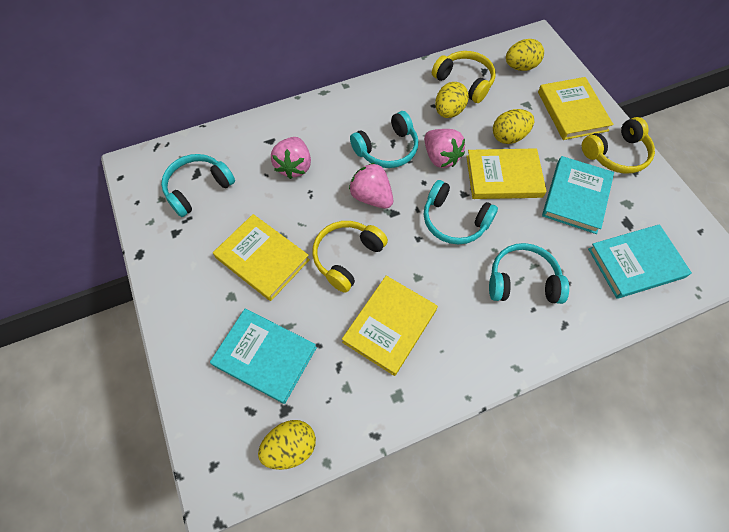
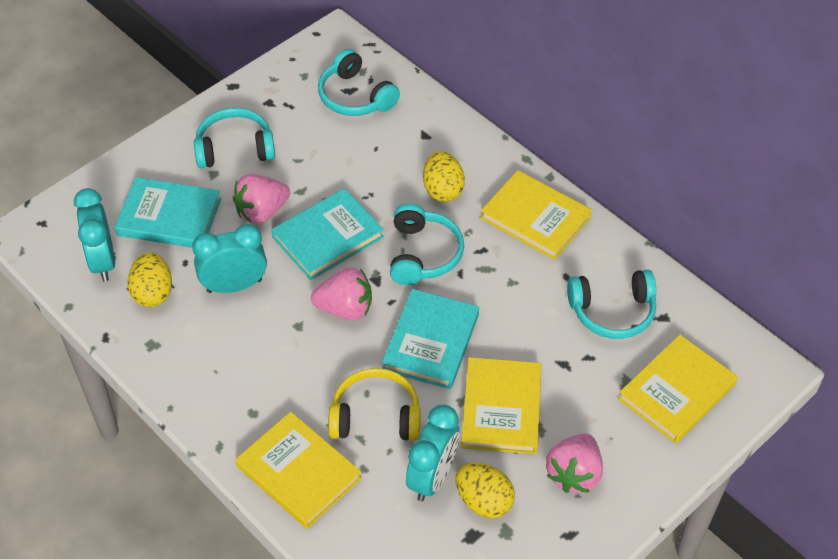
turquoise clock: 0 -> 3
yellow egg: 4 -> 3
yellow headphones: 3 -> 1

